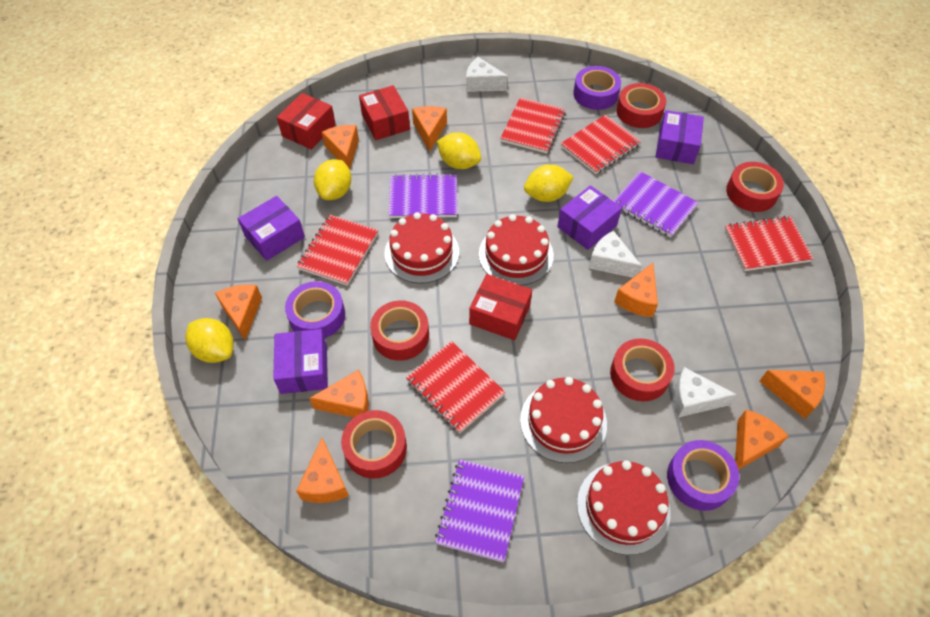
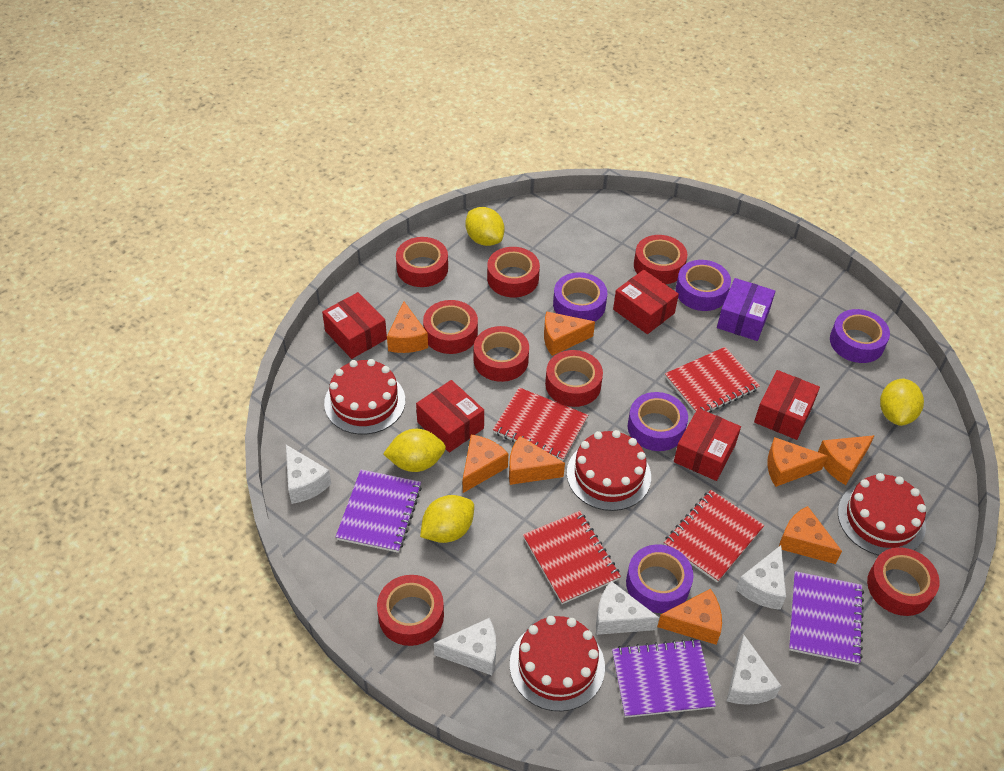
purple box: 4 -> 1
purple tape: 3 -> 5
red box: 3 -> 5
red notebook: 5 -> 4
red tape: 5 -> 8
white cheese: 3 -> 5

